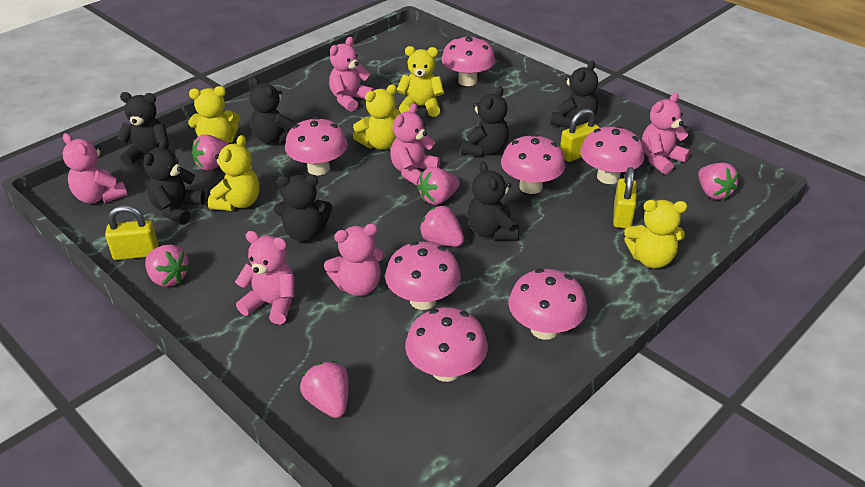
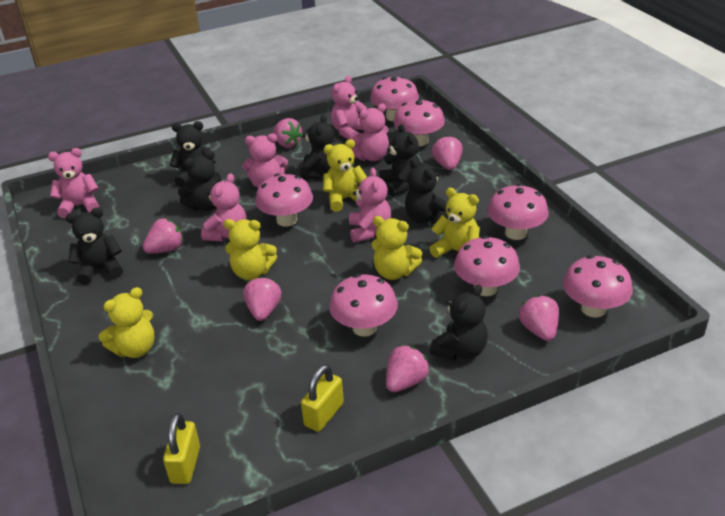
yellow padlock: 3 -> 2

